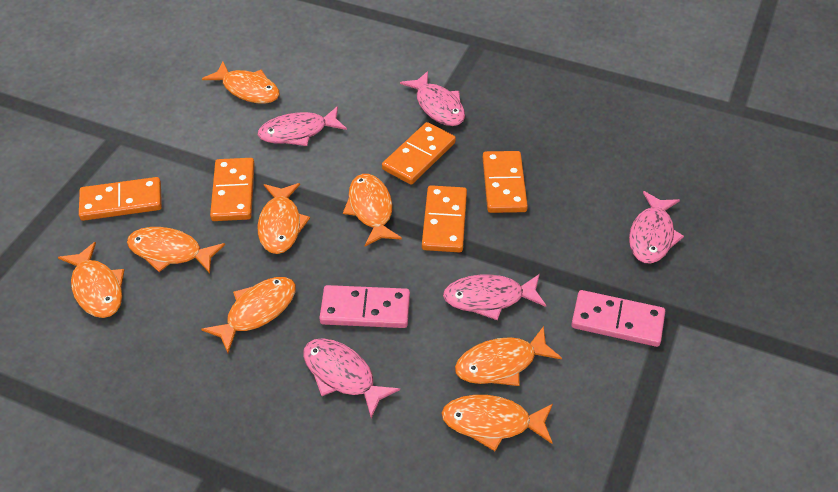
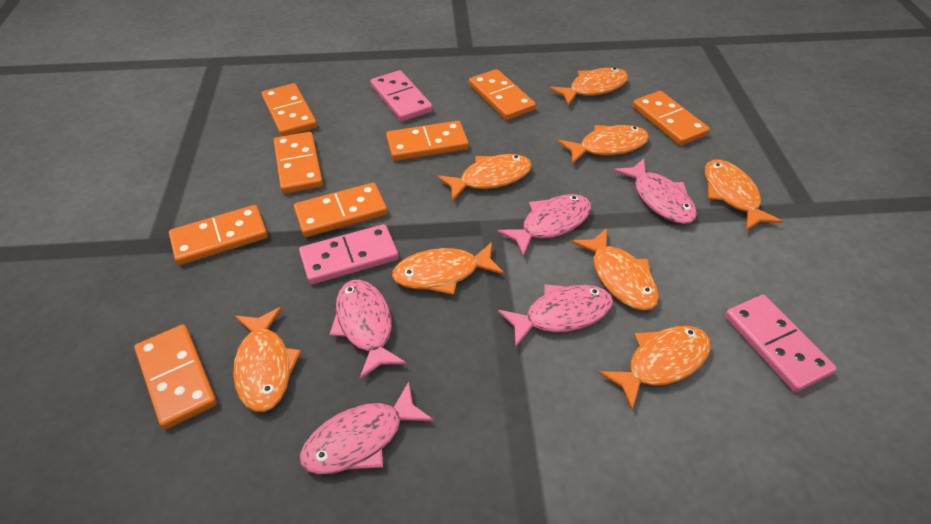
orange domino: 5 -> 8
pink domino: 2 -> 3

